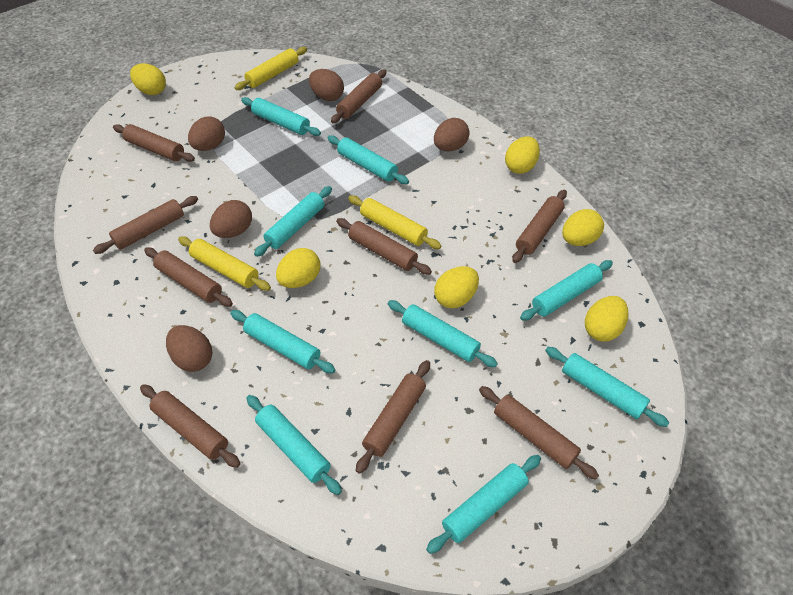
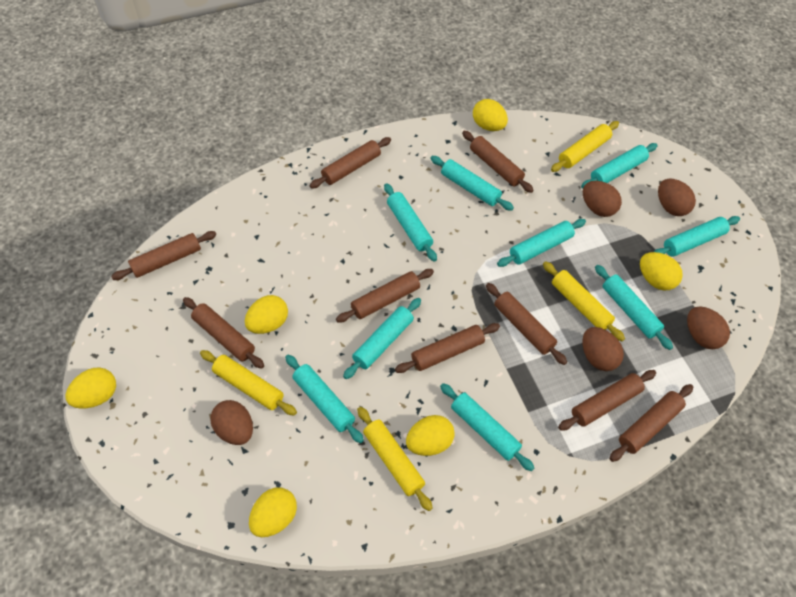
yellow rolling pin: 3 -> 4

